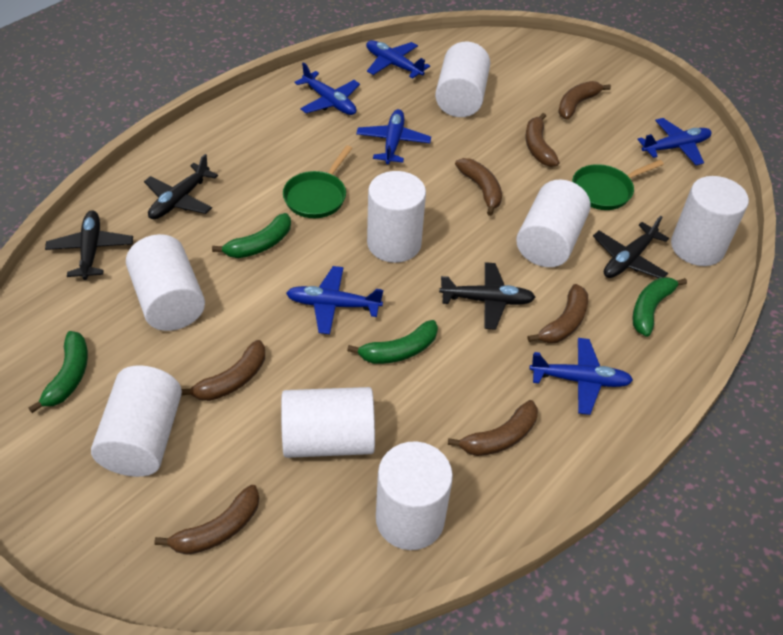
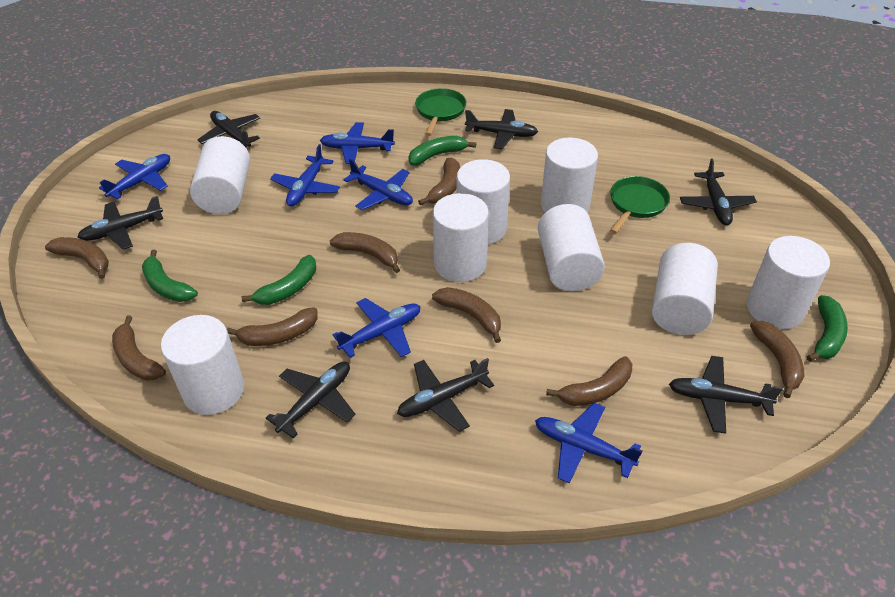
black plane: 4 -> 7
brown banana: 7 -> 8

